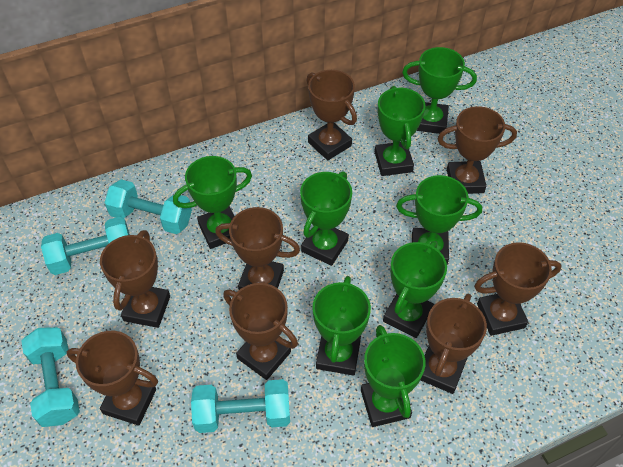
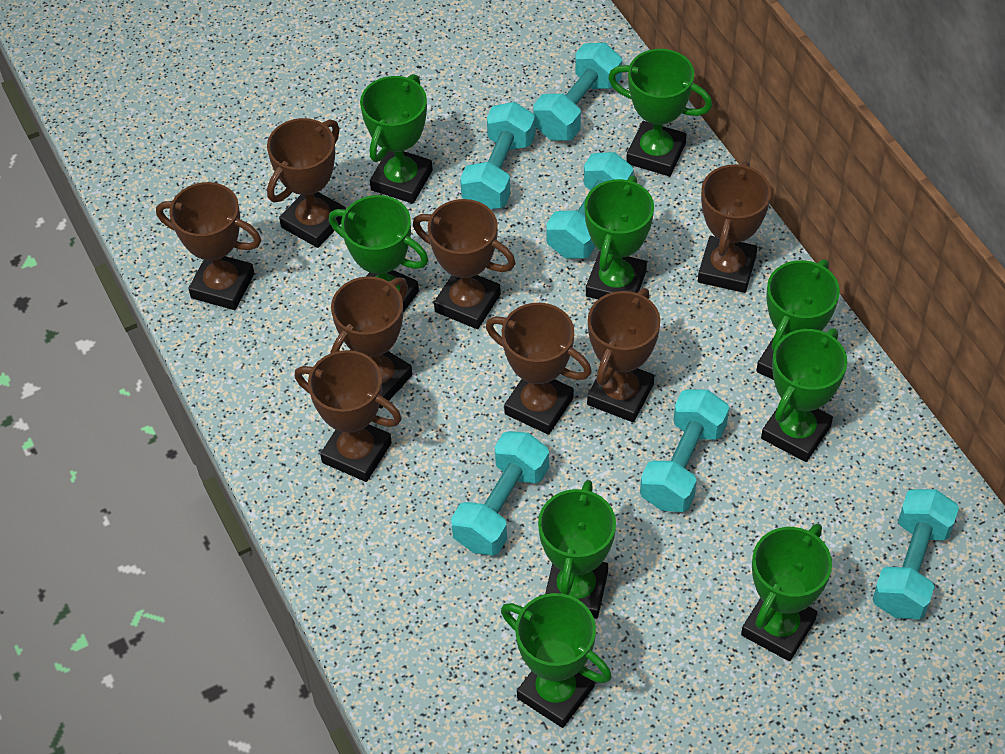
green trophy: 8 -> 9
turquoise dumbbell: 4 -> 6

